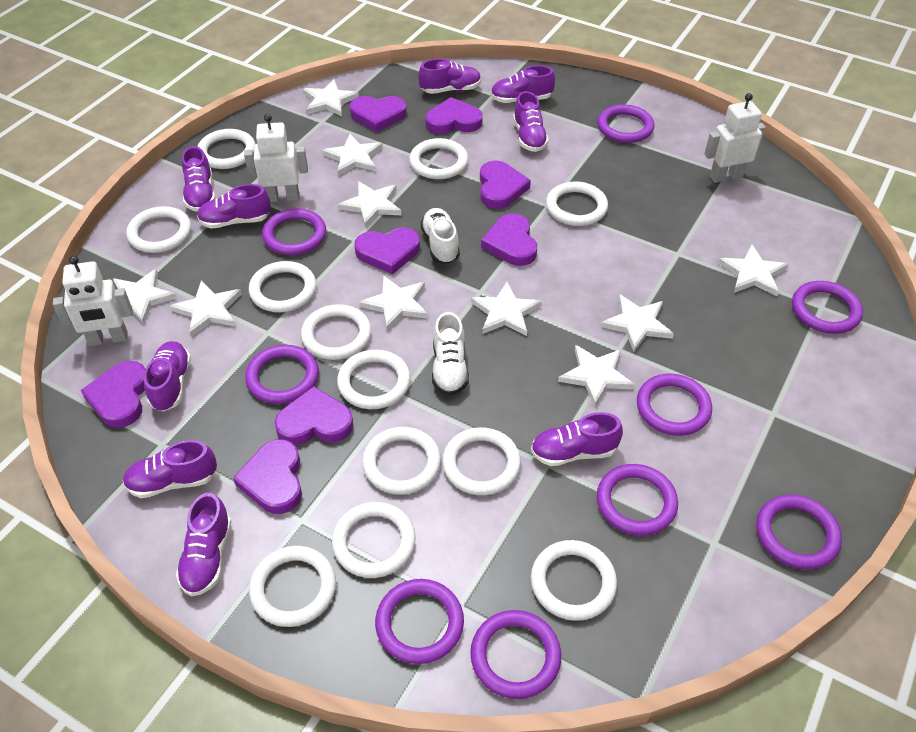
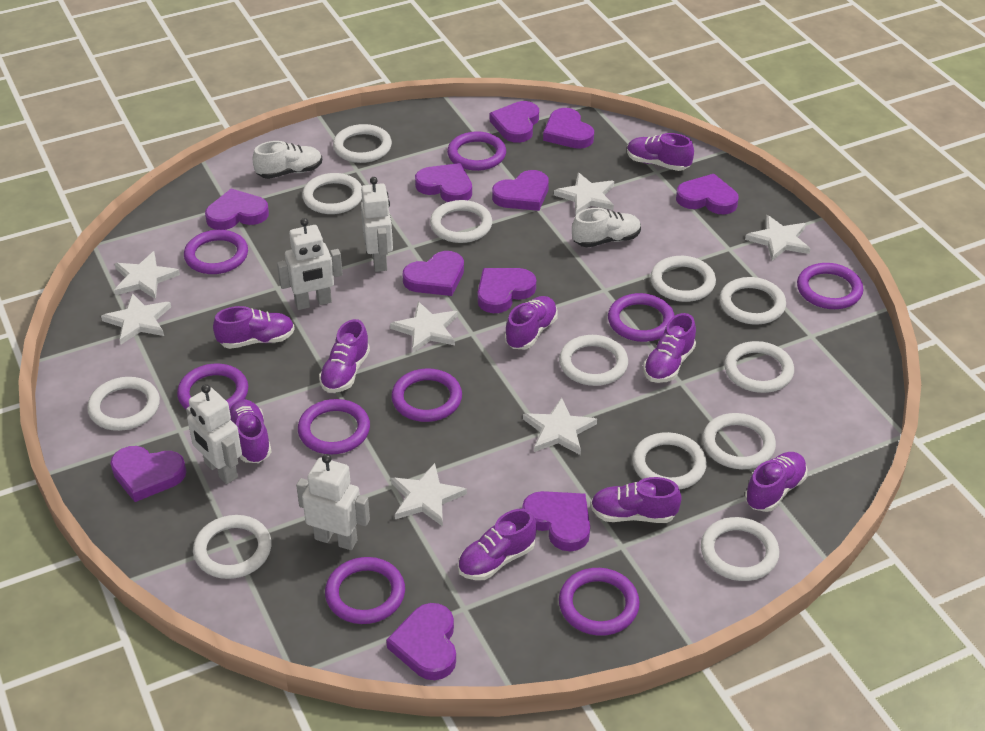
purple heart: 8 -> 11
white robot: 3 -> 4
white star: 10 -> 7

